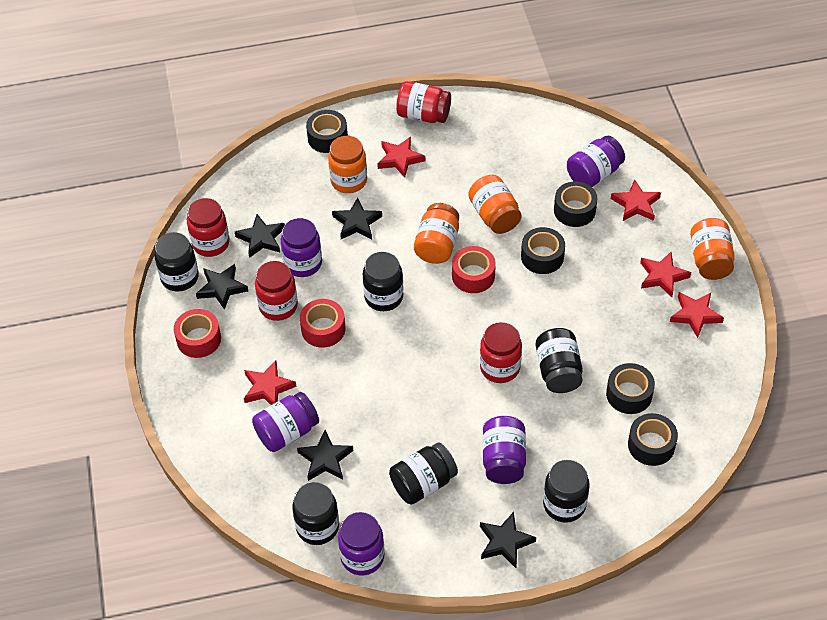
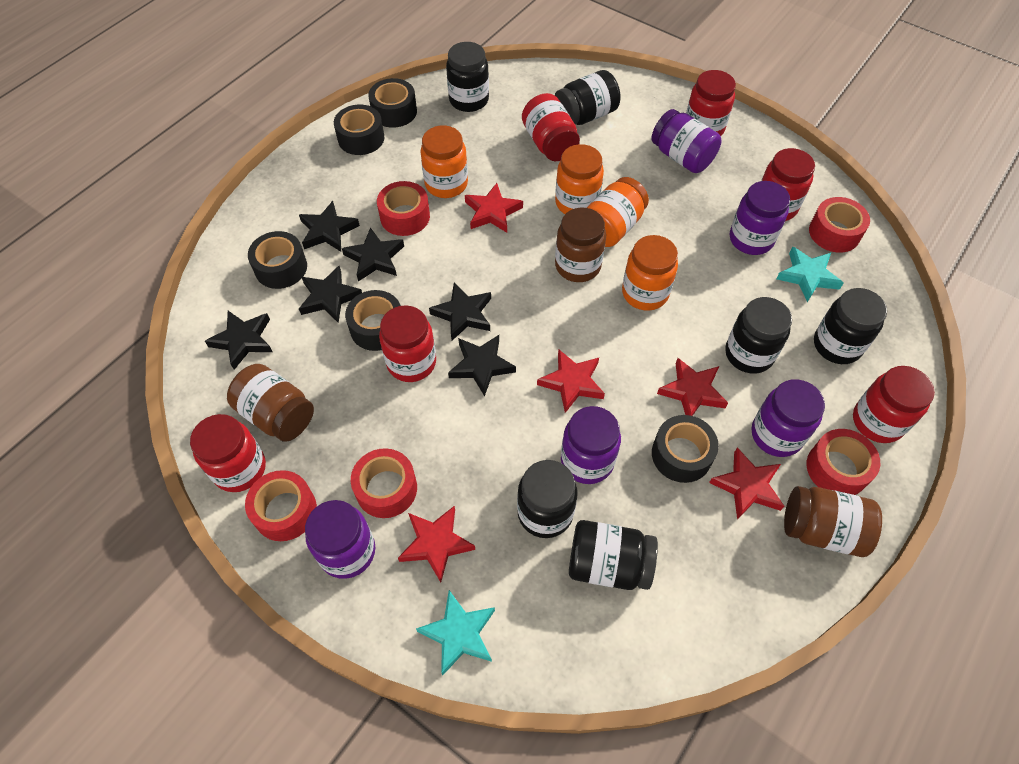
black star: 5 -> 6
brown jar: 0 -> 3
red jar: 4 -> 6
red tape: 3 -> 5
turquoise star: 0 -> 2

